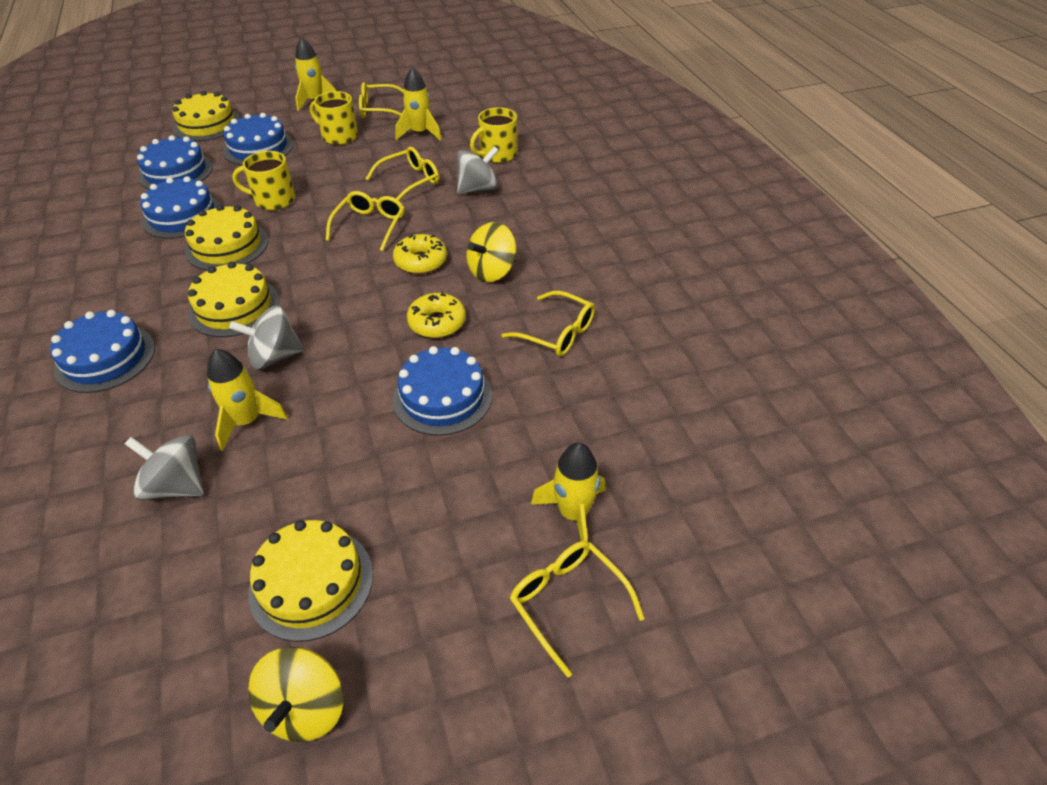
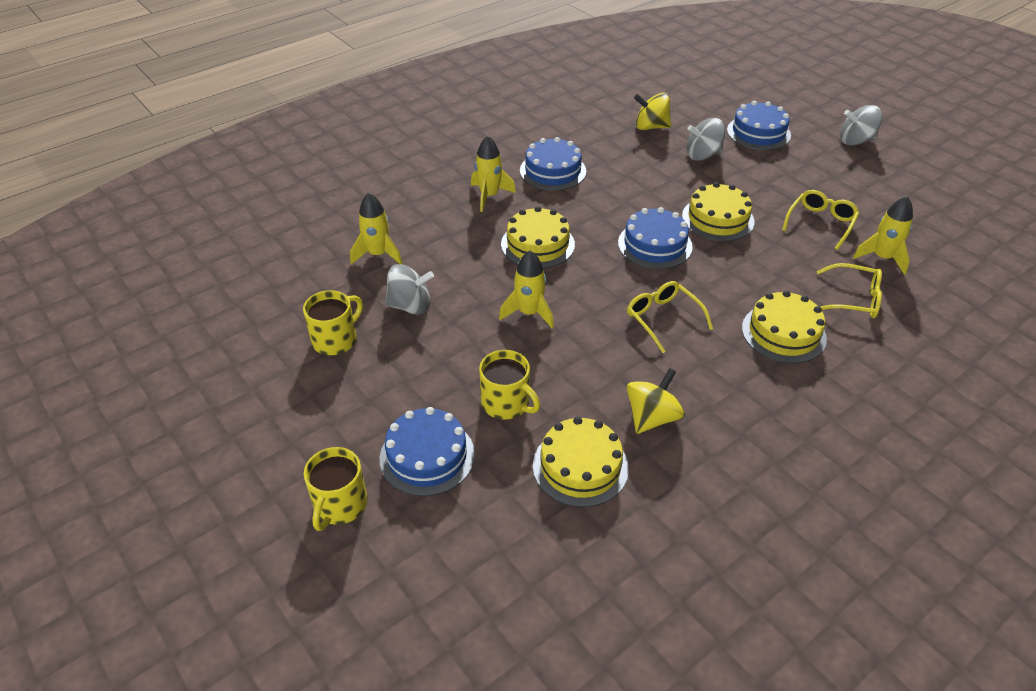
blue cake: 5 -> 4
yellow donut: 2 -> 0
yellow glasses: 5 -> 3

